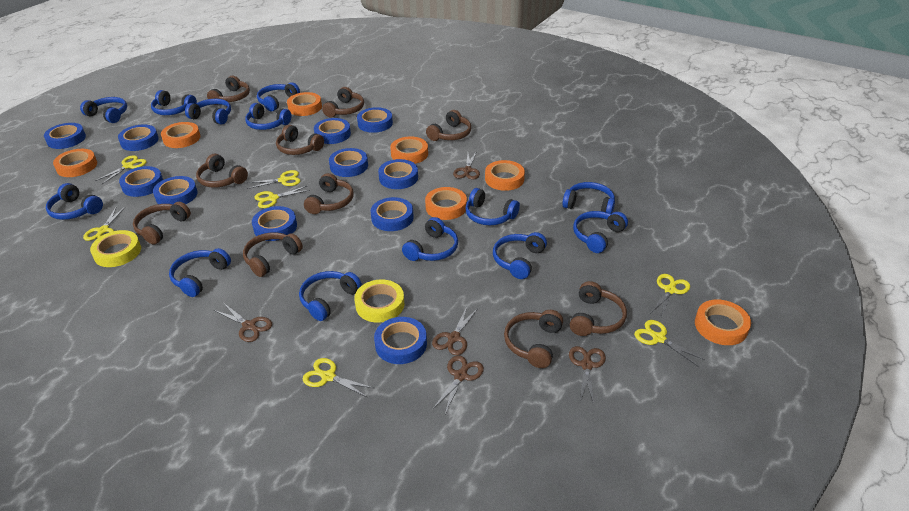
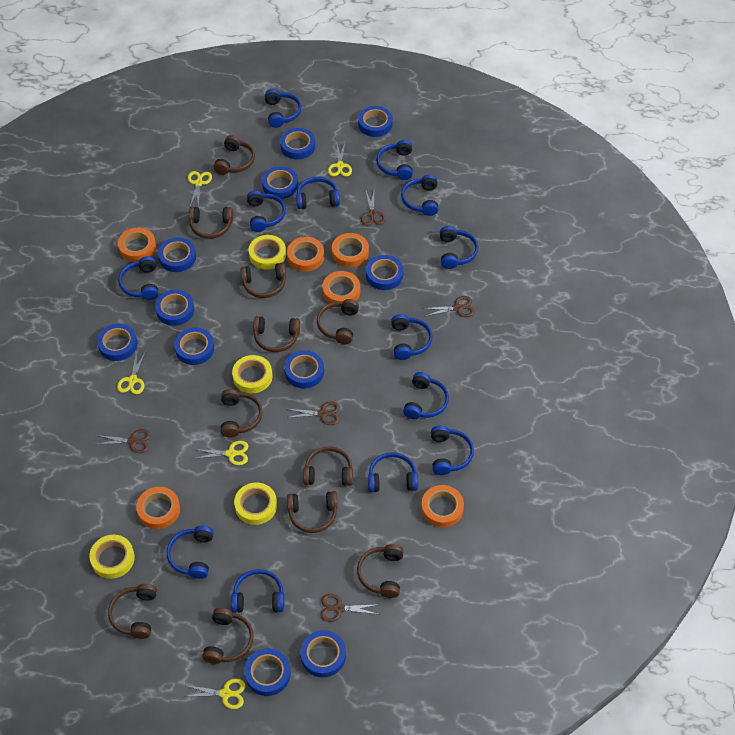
brown headphones: 10 -> 11
orange tape: 7 -> 6
yellow scissors: 7 -> 5
yellow tape: 2 -> 4

